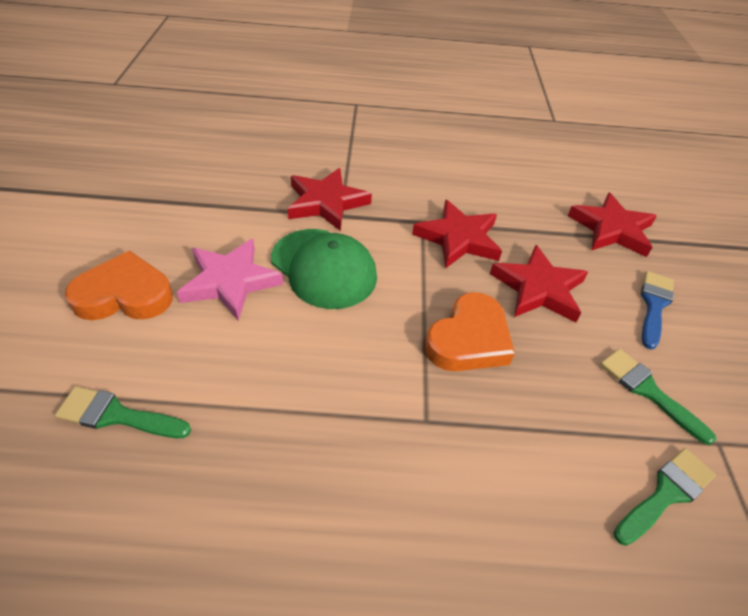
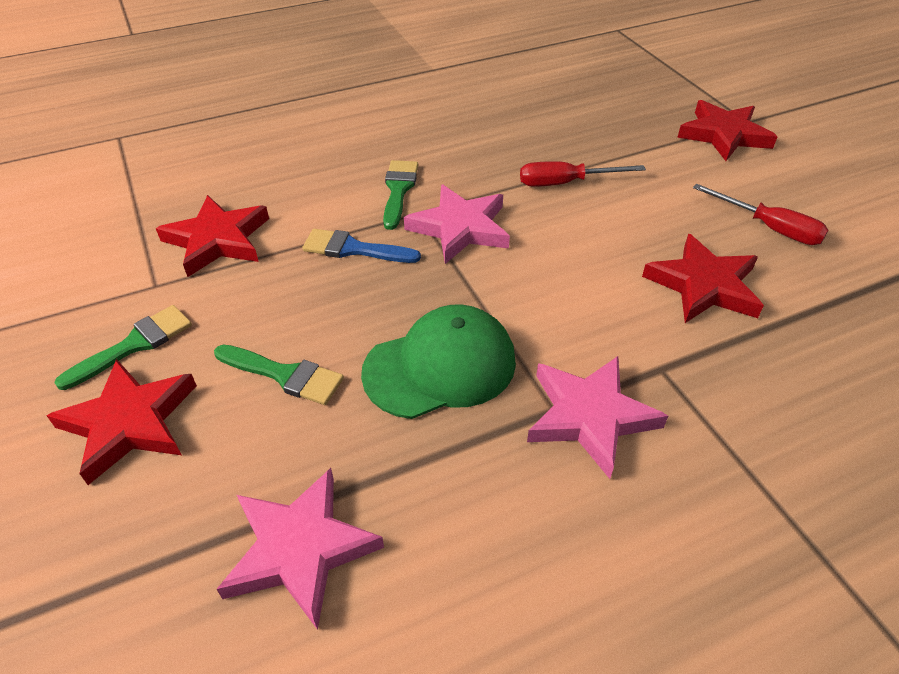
orange heart: 2 -> 0
pink star: 1 -> 3
red screwdriver: 0 -> 2

